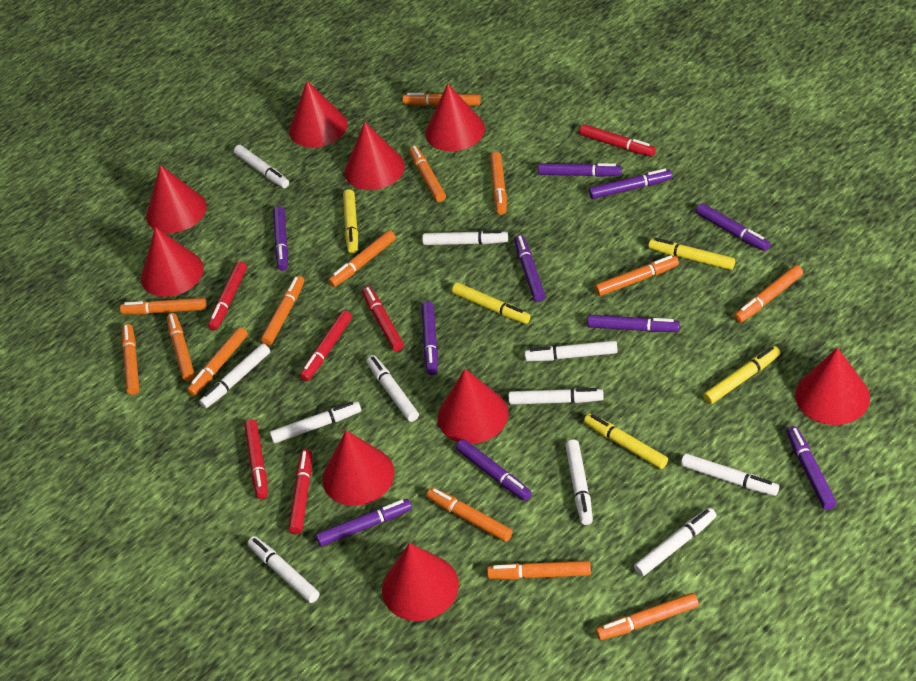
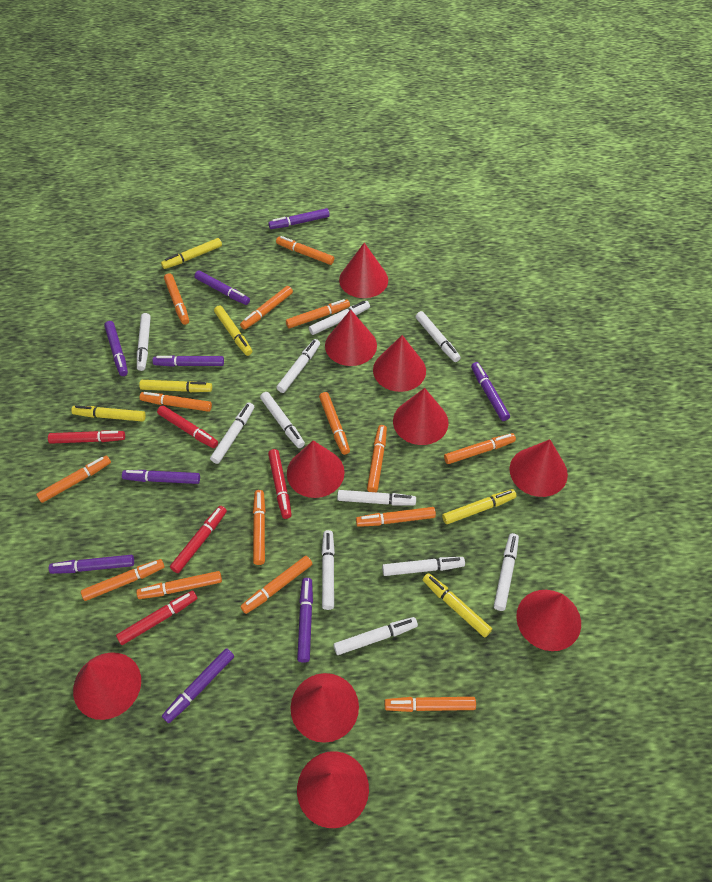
orange marker: 14 -> 15
purple marker: 10 -> 9
red cone: 9 -> 10
red marker: 6 -> 5
yellow marker: 5 -> 6

